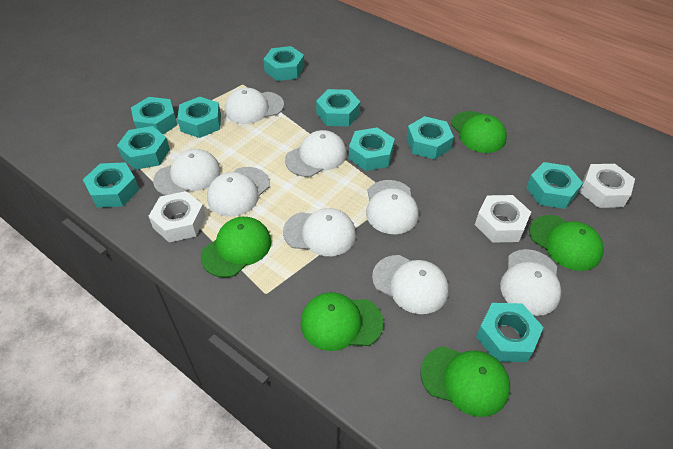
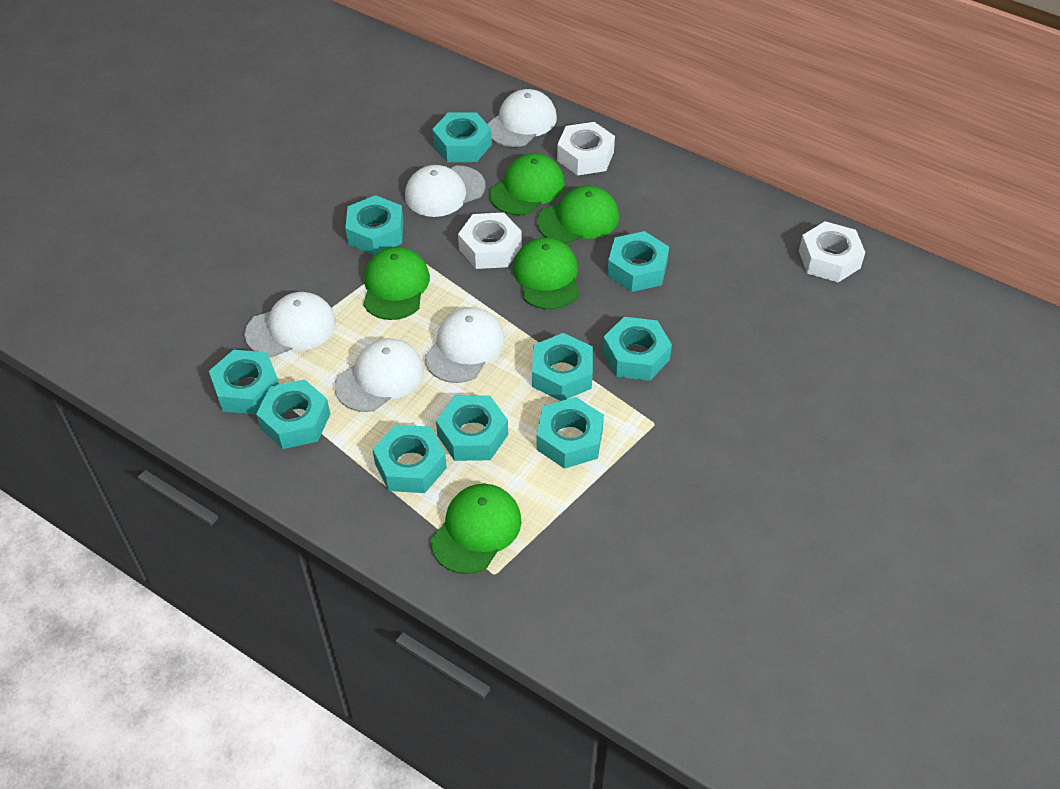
white cap: 8 -> 5

